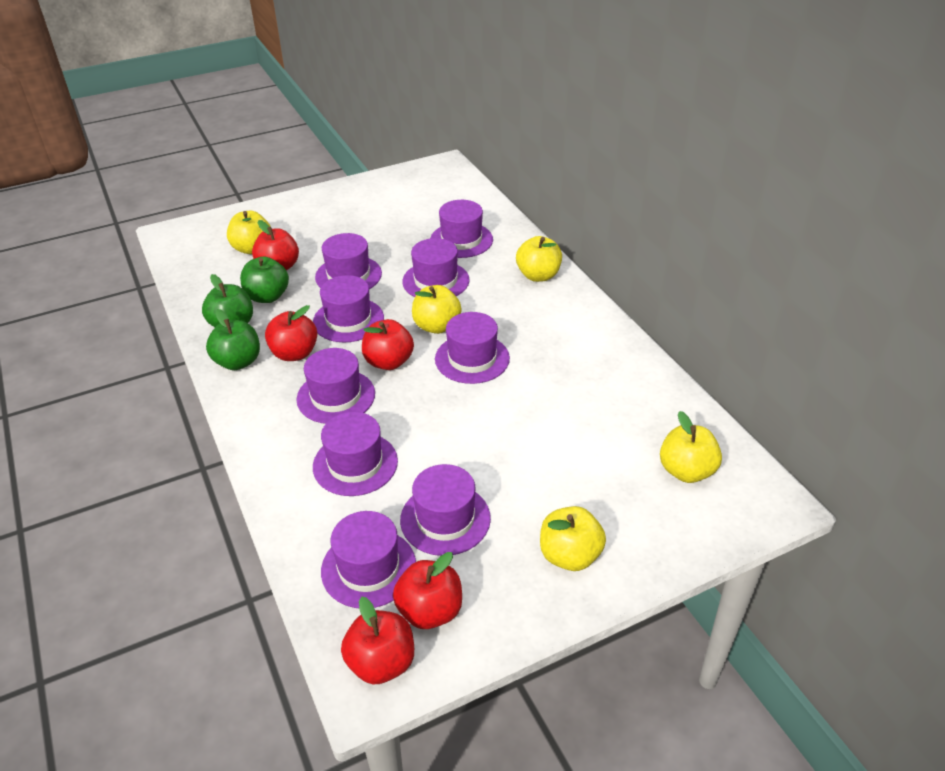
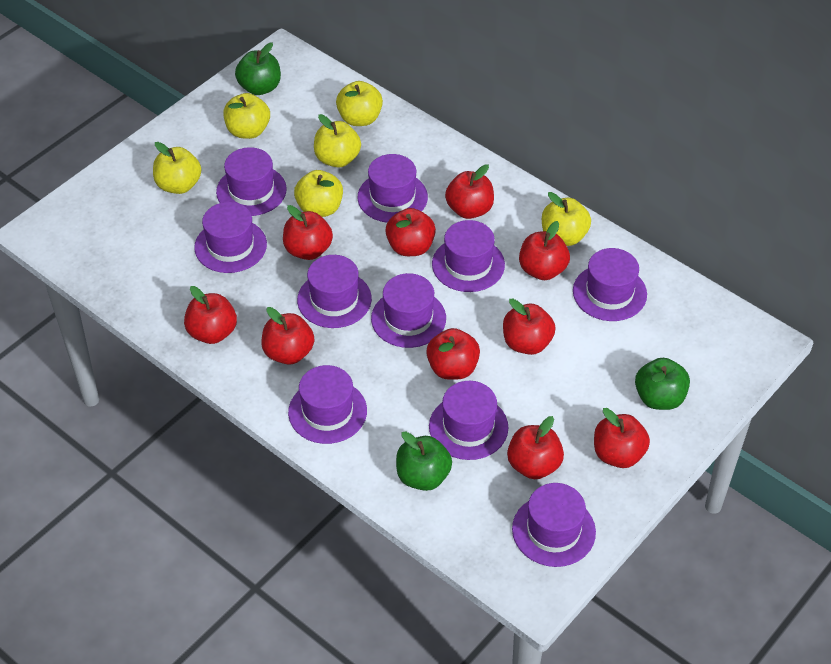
purple hat: 9 -> 10
red apple: 5 -> 10
yellow apple: 5 -> 6

